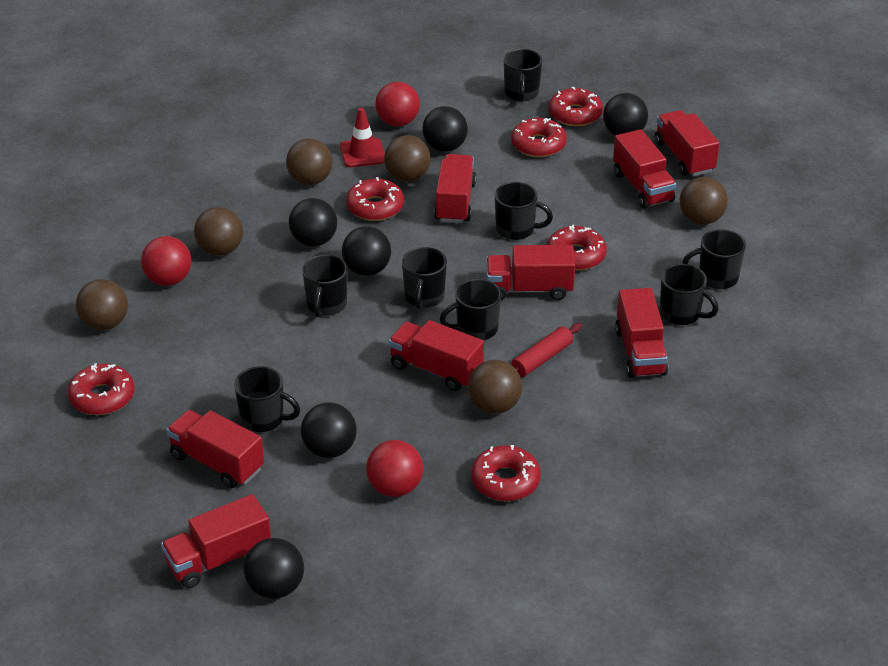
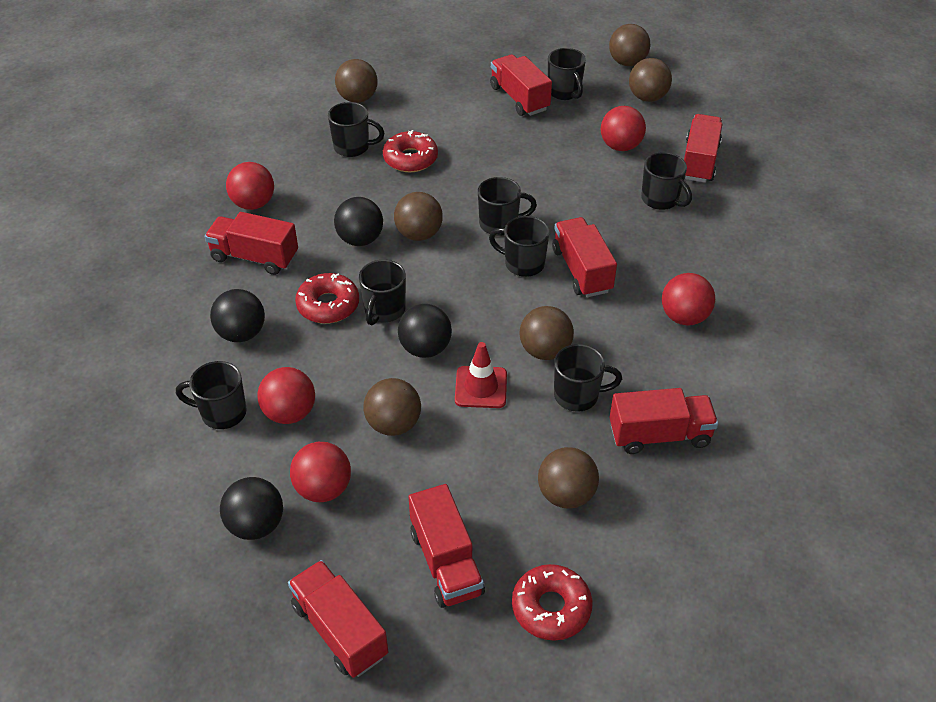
black ball: 6 -> 4
brown ball: 6 -> 7
red ball: 3 -> 5
red donut: 6 -> 3
red rolling pin: 1 -> 0
red truck: 8 -> 7

